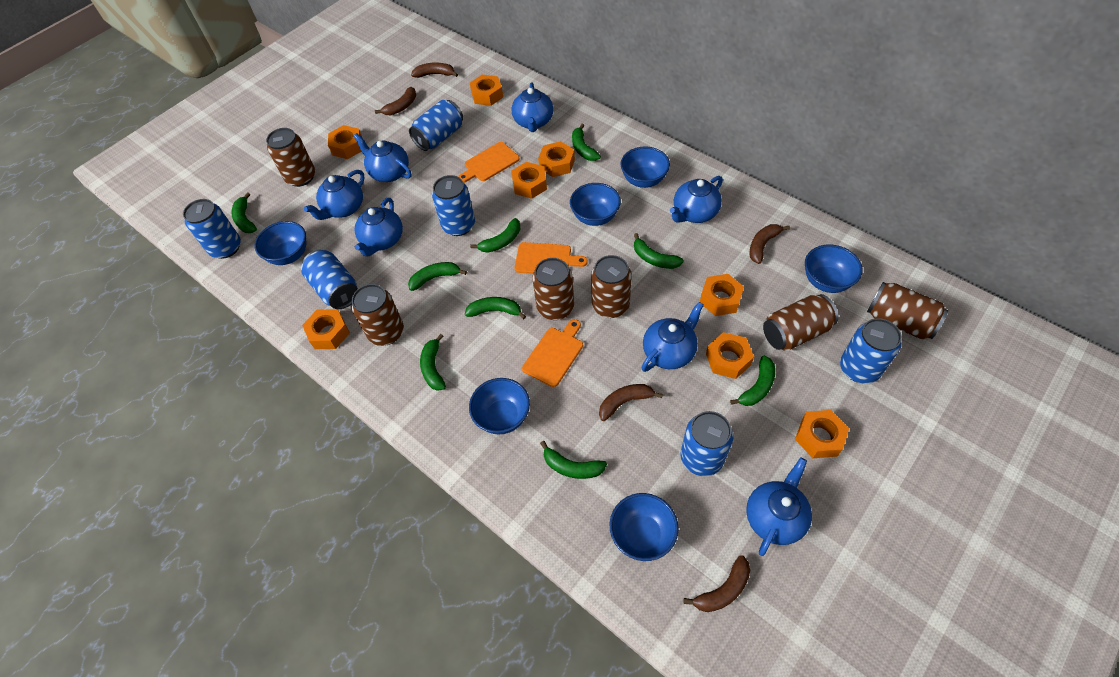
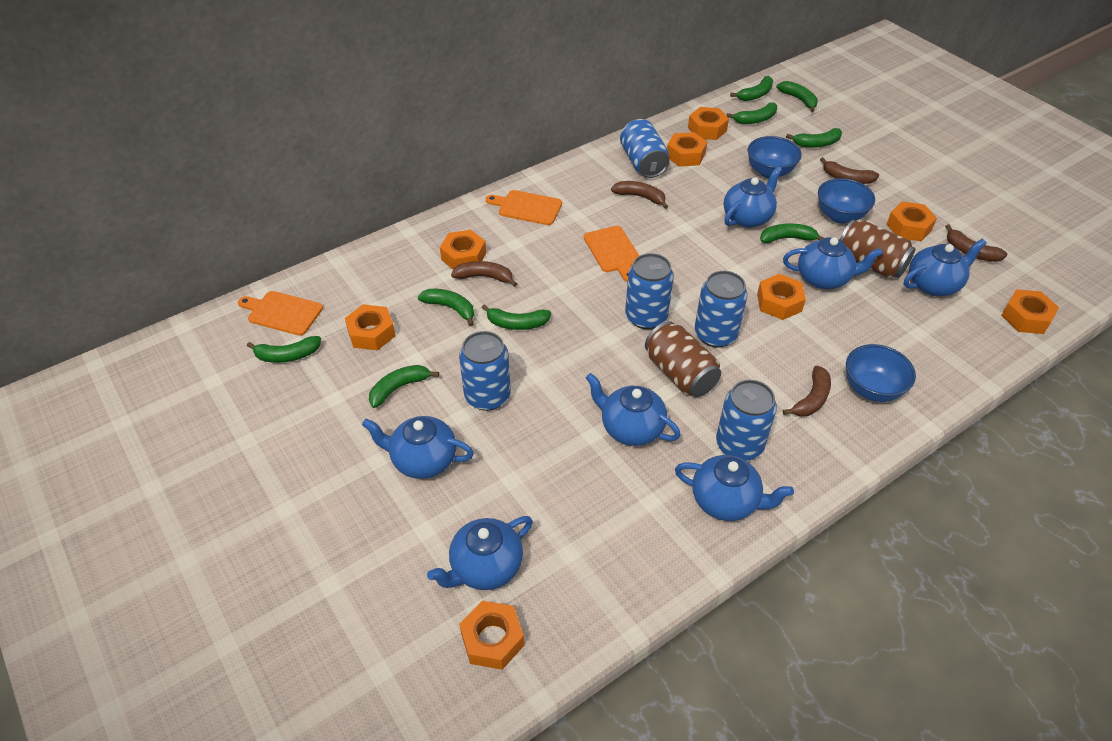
blue bowl: 6 -> 3
blue can: 6 -> 5
brown can: 6 -> 2

